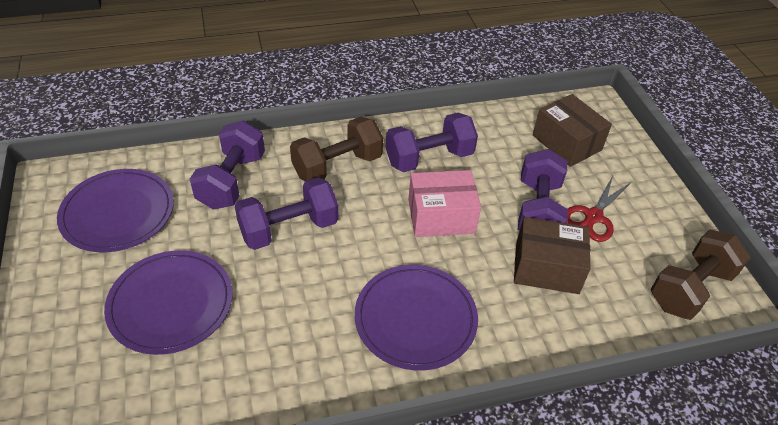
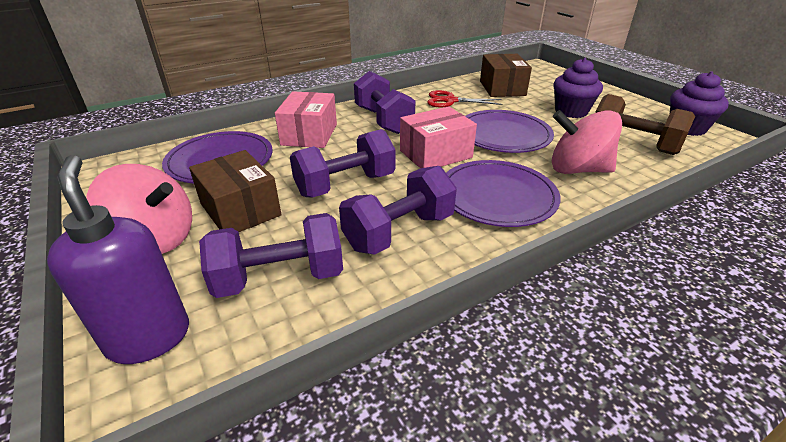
brown dumbbell: 2 -> 1
pink box: 1 -> 2
pink spinning top: 0 -> 2
purple cupcake: 0 -> 2
purple soap dispenser: 0 -> 1

